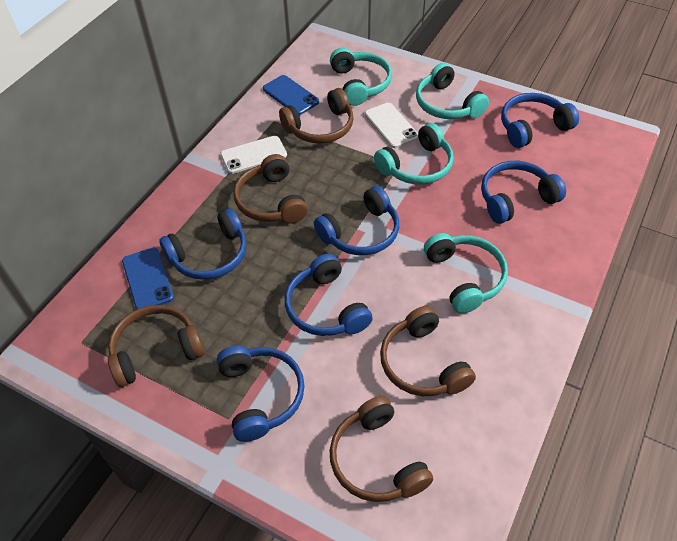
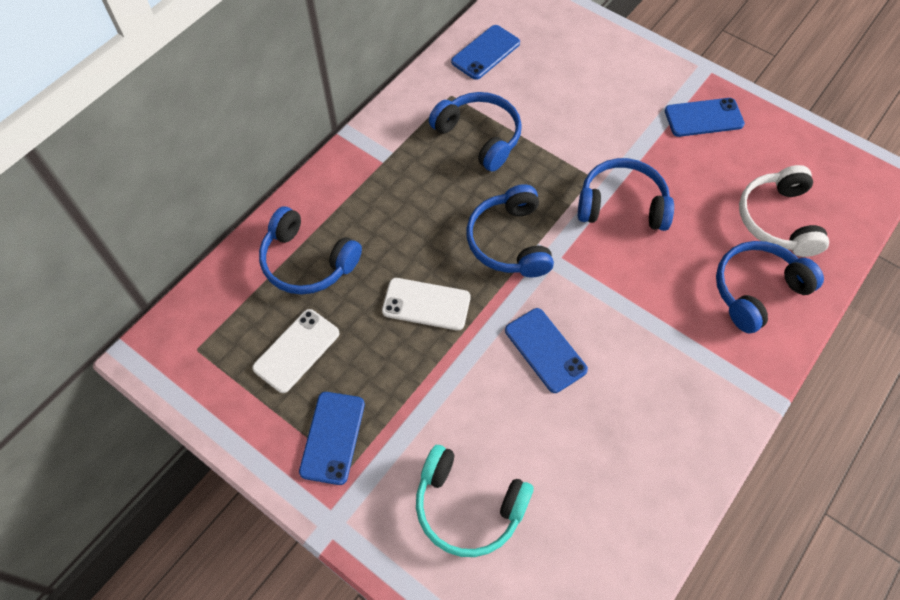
blue headphones: 6 -> 5
blue phone: 2 -> 4
brown headphones: 5 -> 0
turquoise headphones: 4 -> 1
white headphones: 0 -> 1

